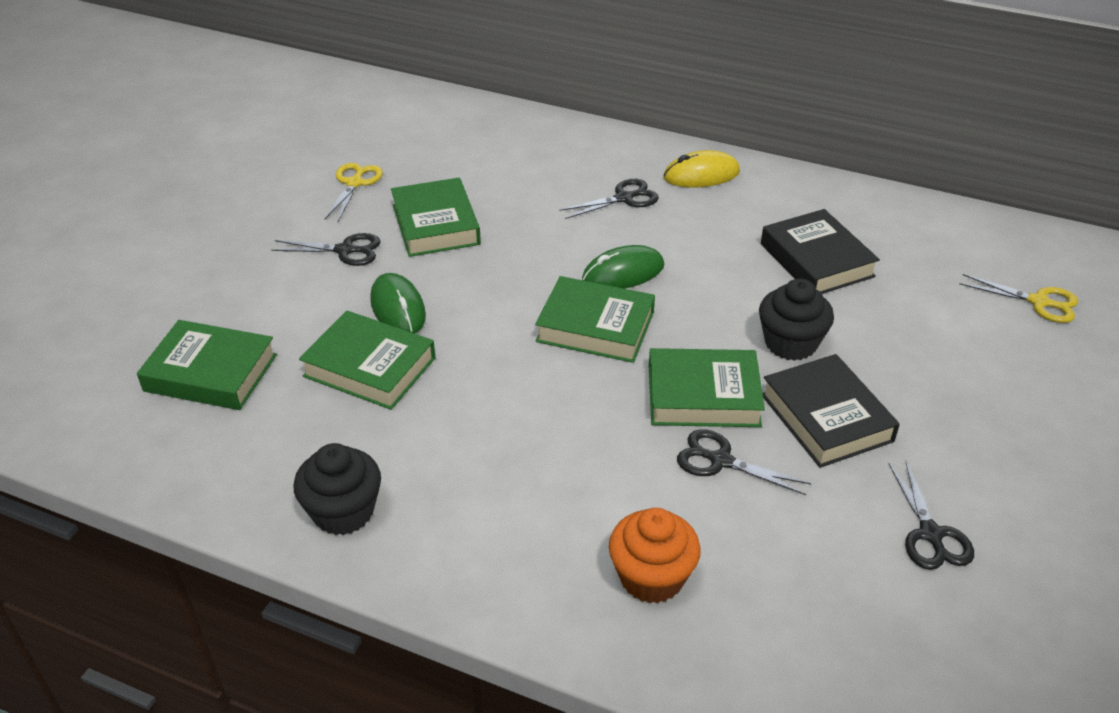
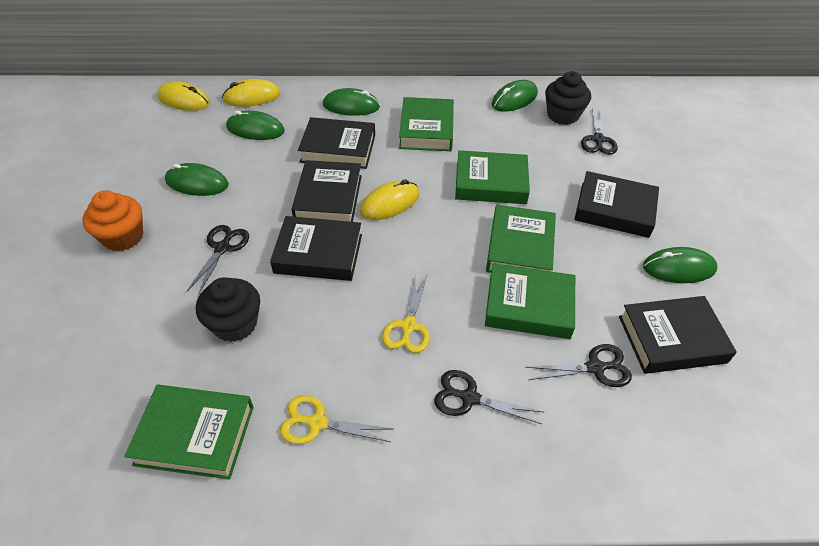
black book: 2 -> 5
green mouse: 2 -> 5
yellow mouse: 1 -> 3

